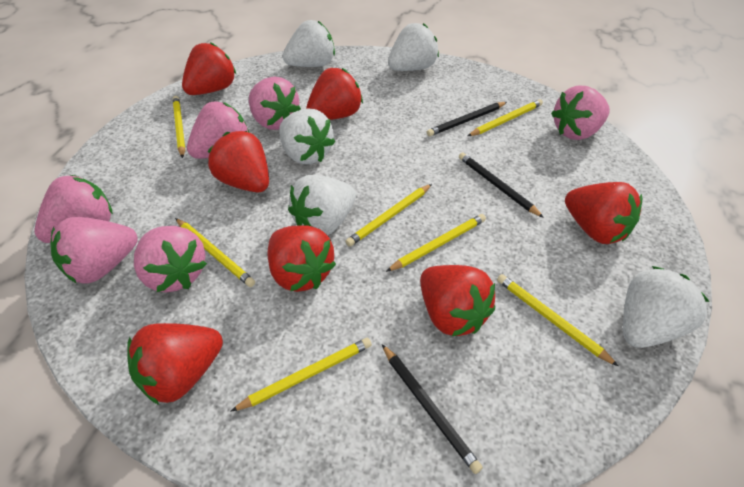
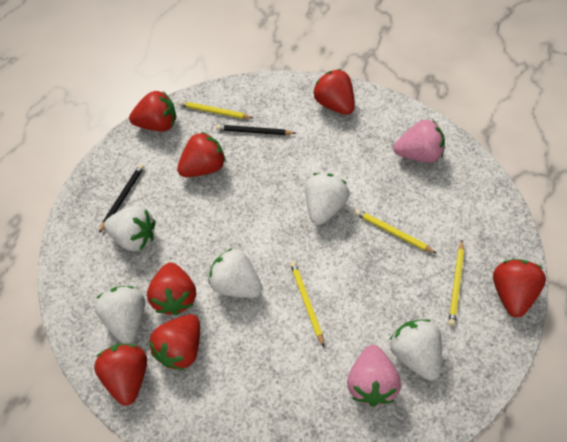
black pencil: 3 -> 2
pink strawberry: 6 -> 2
yellow pencil: 7 -> 4

